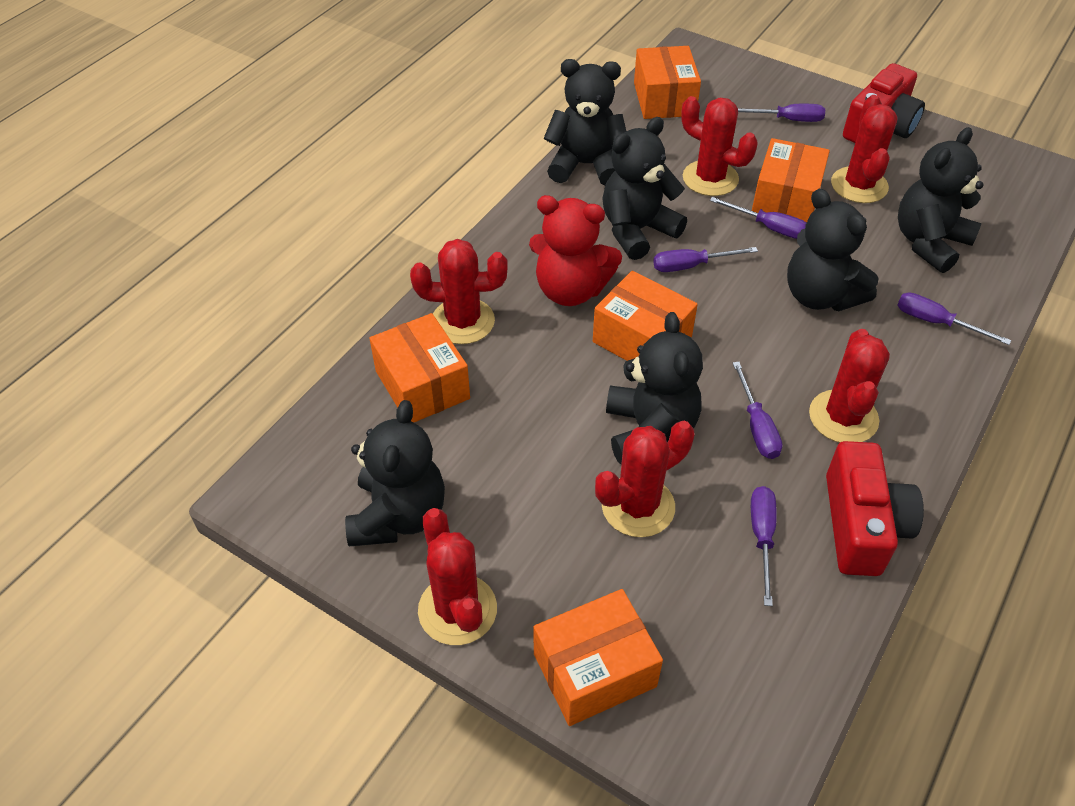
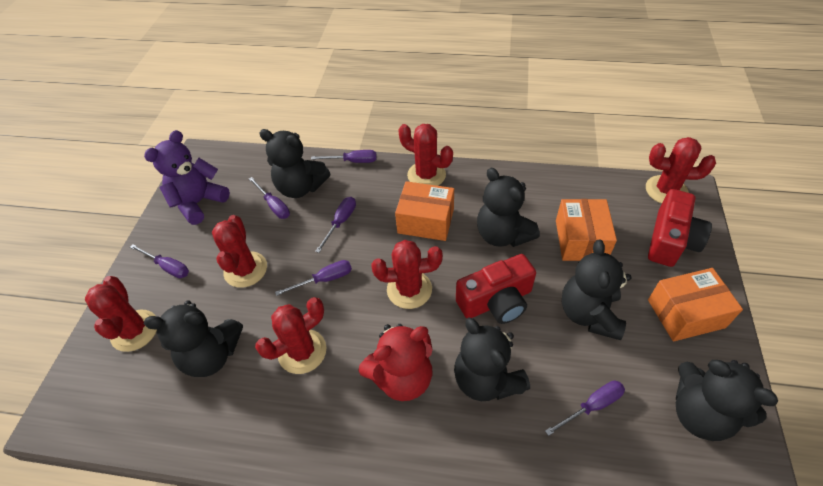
orange box: 5 -> 3
purple teddy bear: 0 -> 1

